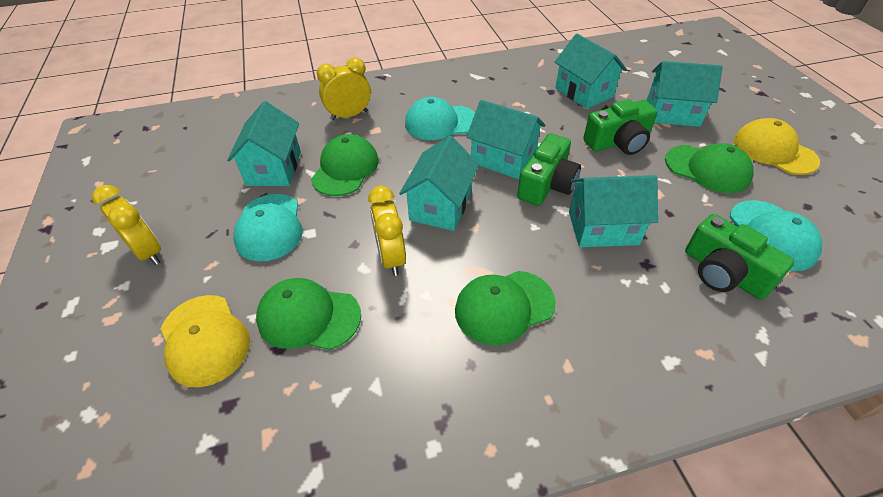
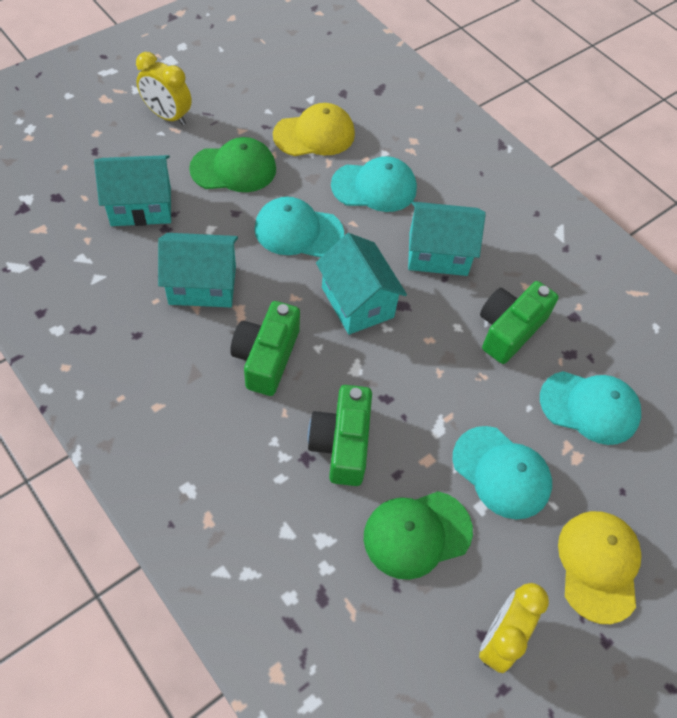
green cap: 4 -> 2
turquoise cap: 3 -> 4
turquoise house: 6 -> 4
yellow clock: 3 -> 2

